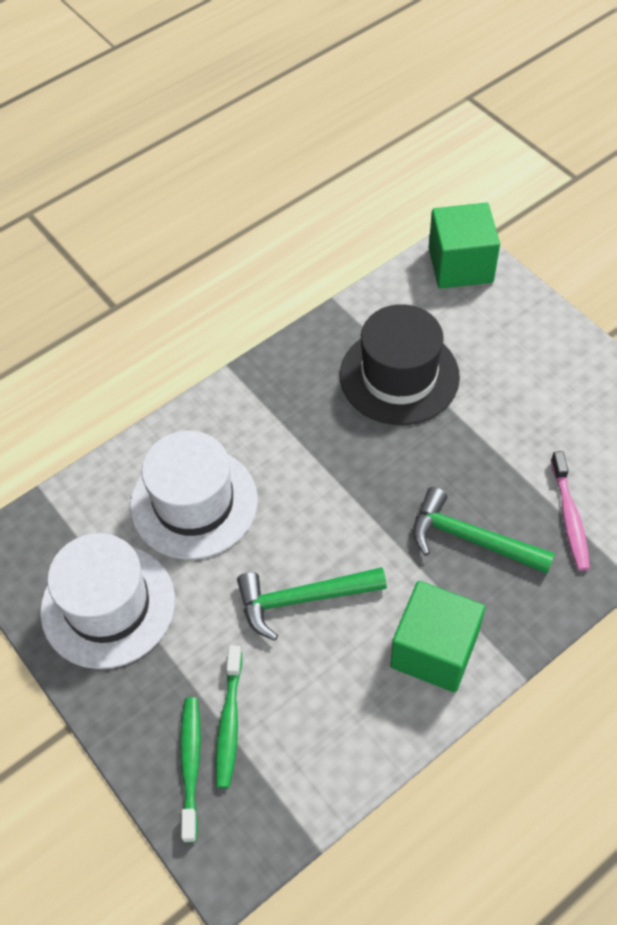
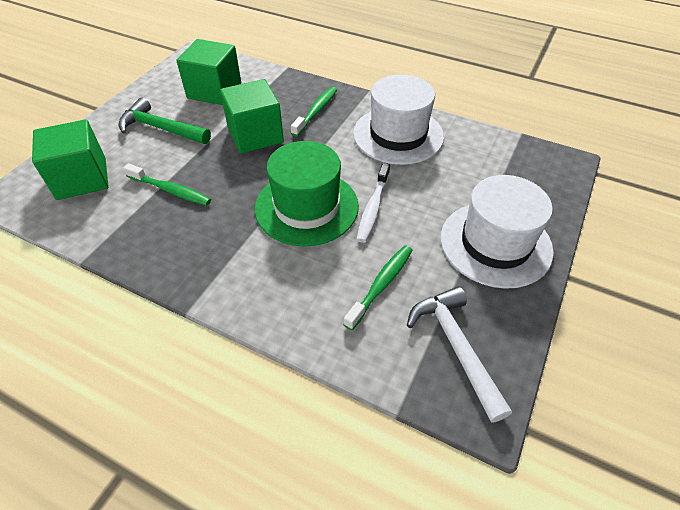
black hat: 1 -> 0
green cube: 2 -> 3
green hammer: 2 -> 1
green hat: 0 -> 1
green toothbrush: 2 -> 3
pink toothbrush: 1 -> 0
white hammer: 0 -> 1
white toothbrush: 0 -> 1

